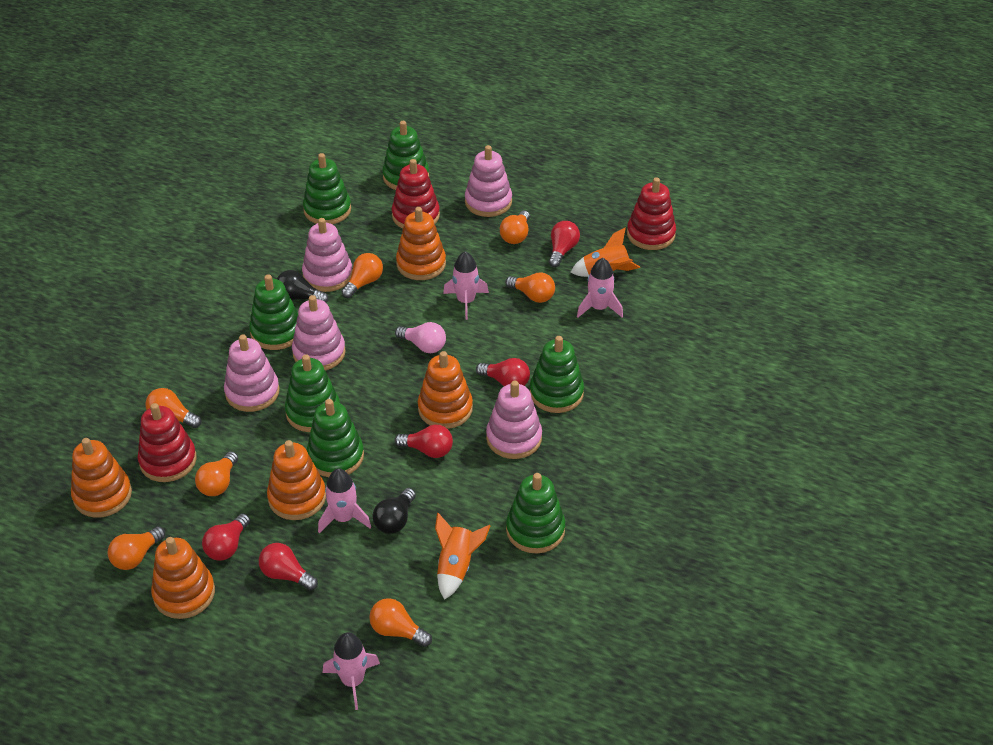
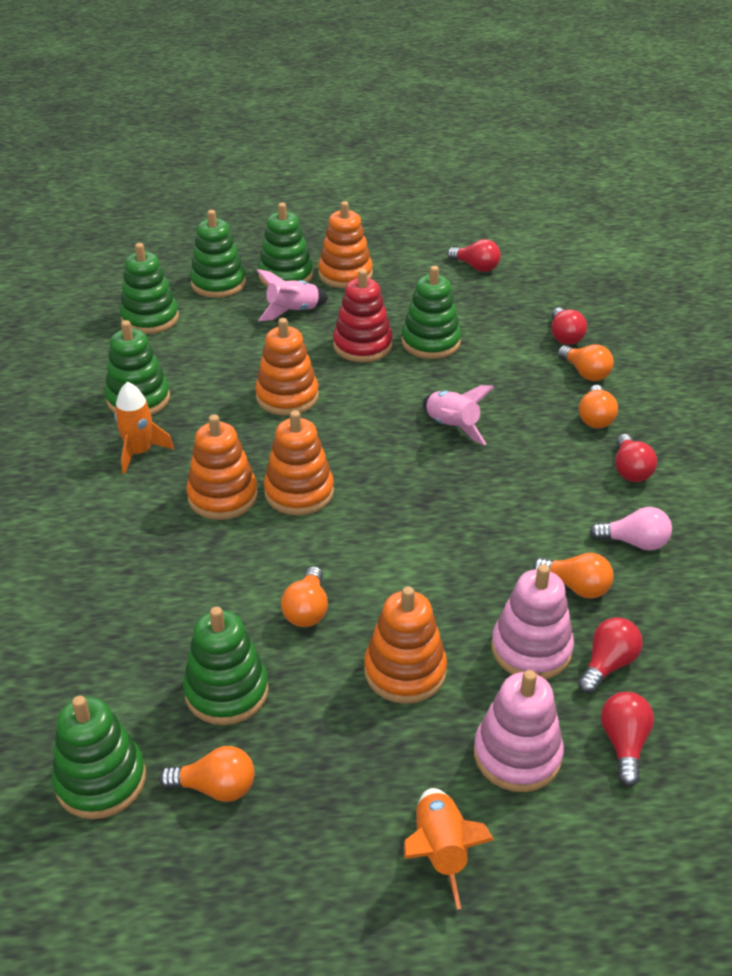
black light bulb: 2 -> 0
orange light bulb: 7 -> 5
pink rocket: 4 -> 2
pink stacking toy: 5 -> 2
red stacking toy: 3 -> 1

